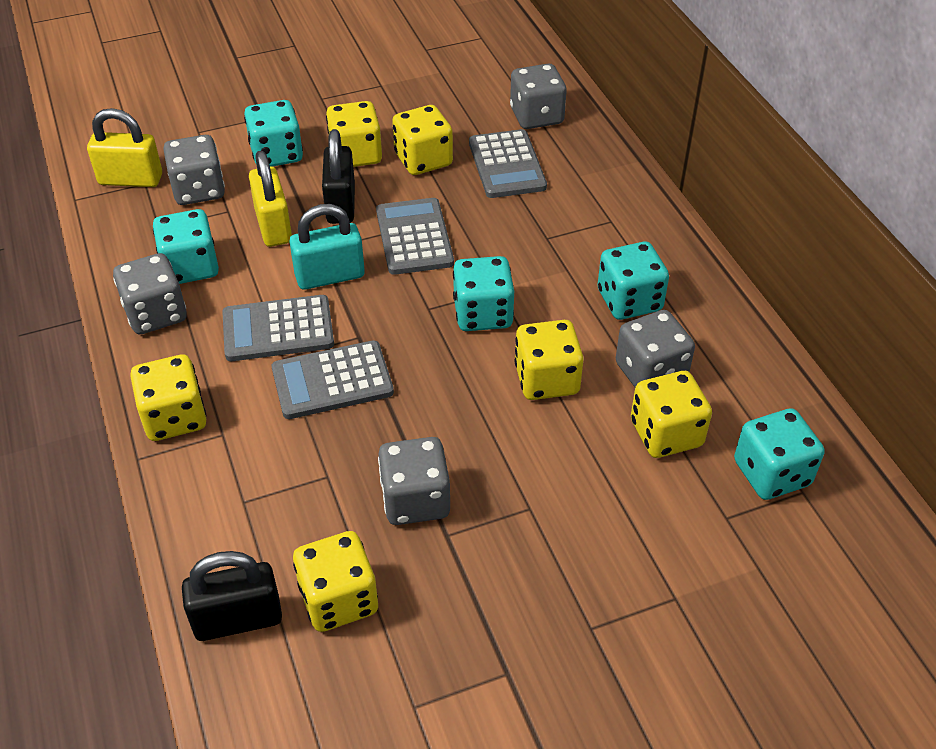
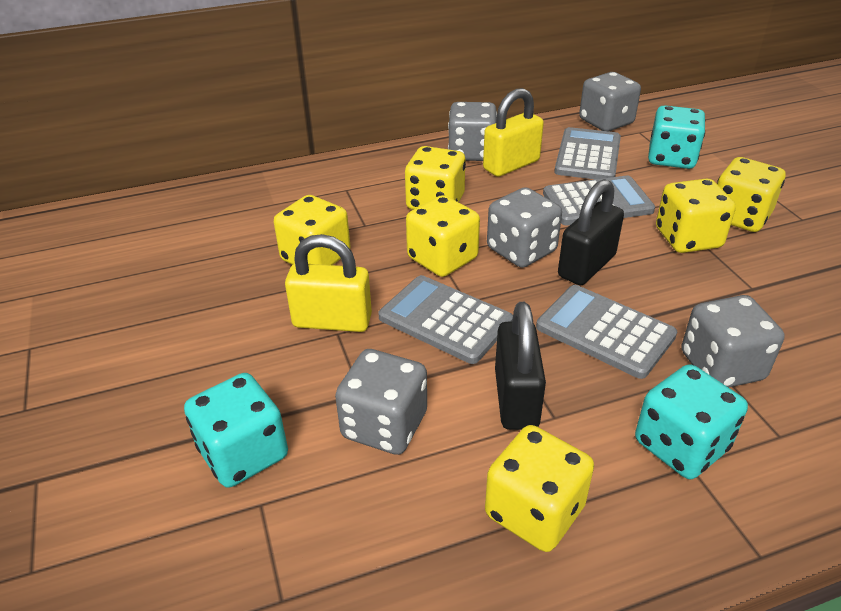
turquoise dice: 5 -> 3
turquoise padlock: 1 -> 0

